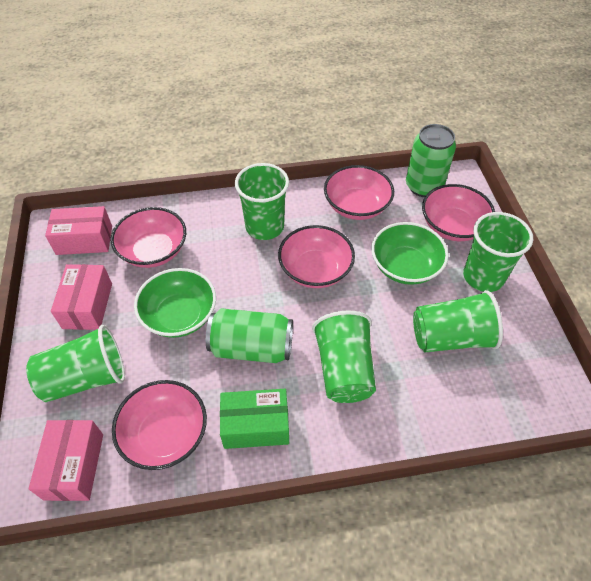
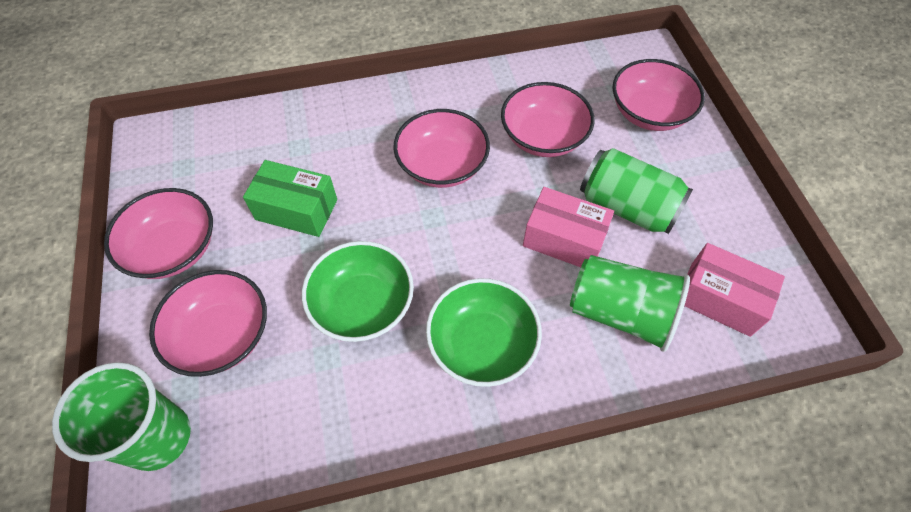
green can: 2 -> 1
green cup: 5 -> 2
pink box: 3 -> 2

